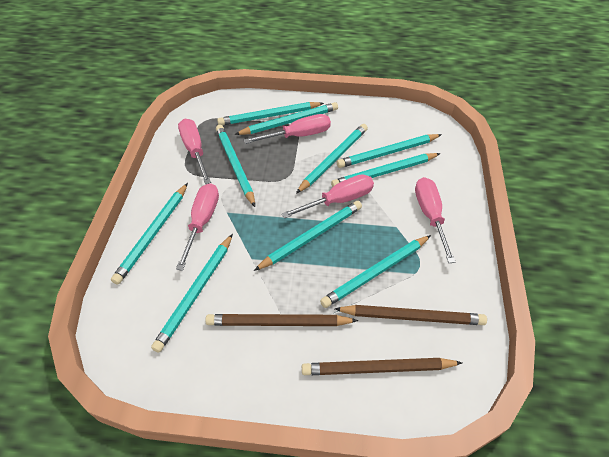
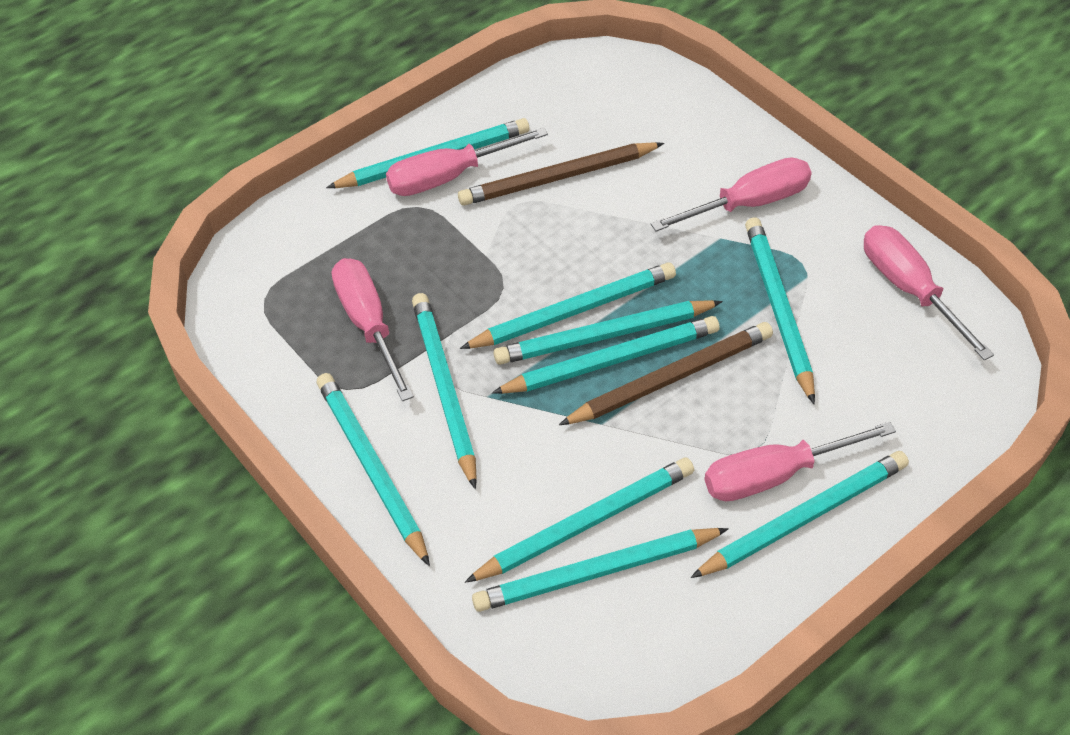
brown pencil: 3 -> 2

